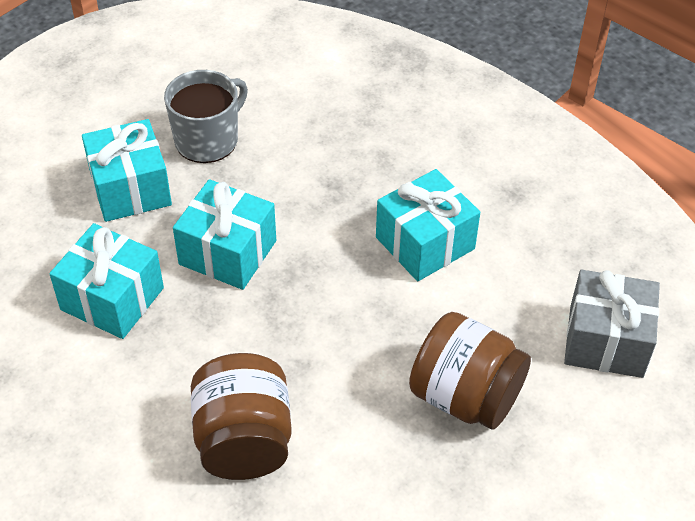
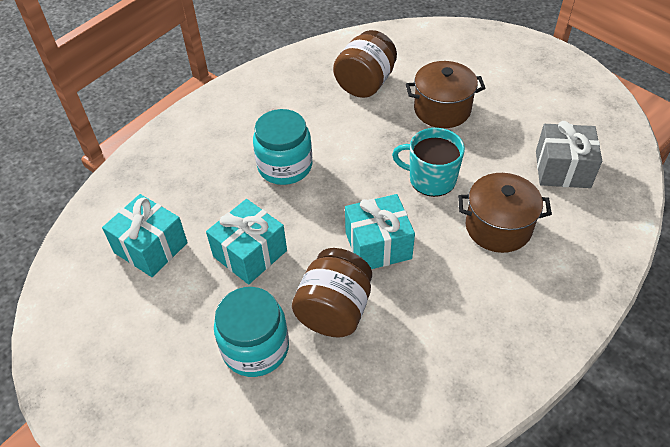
brown pot: 0 -> 2
grey mug: 1 -> 0
turquoise gift: 4 -> 3
turquoise jar: 0 -> 2
turquoise mug: 0 -> 1

